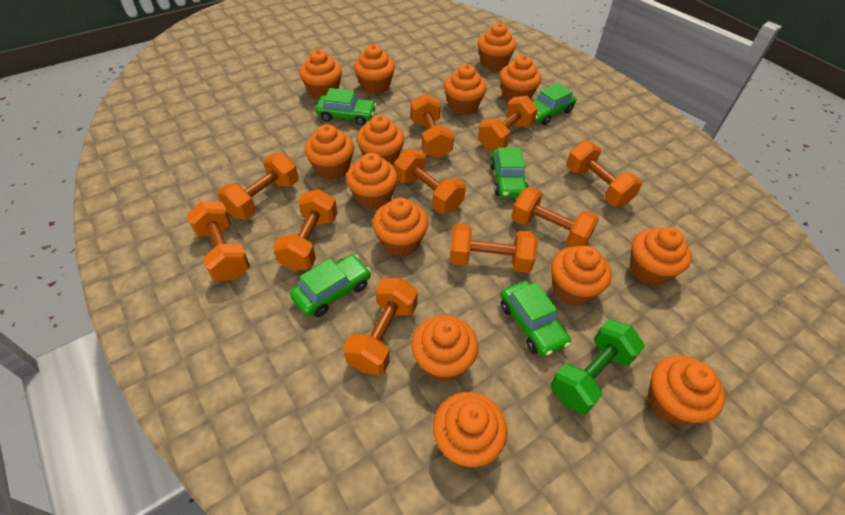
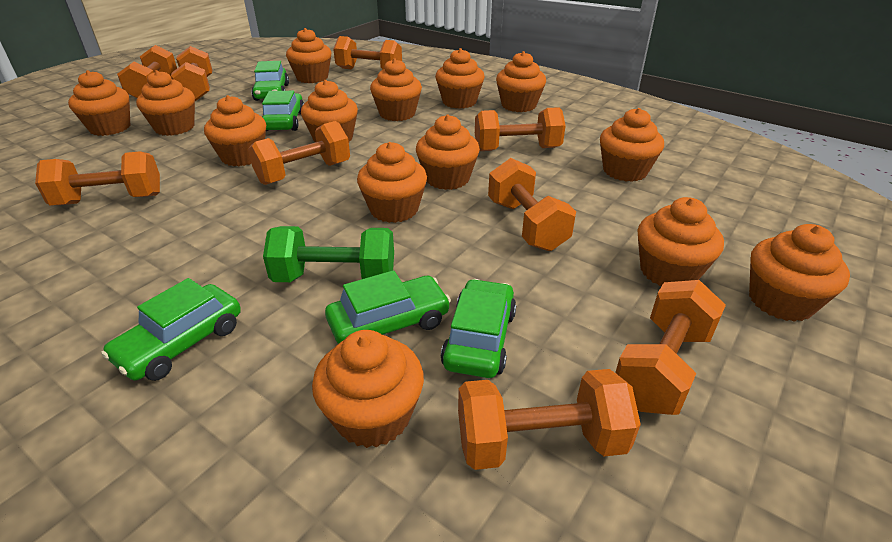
orange dumbbell: 10 -> 9

